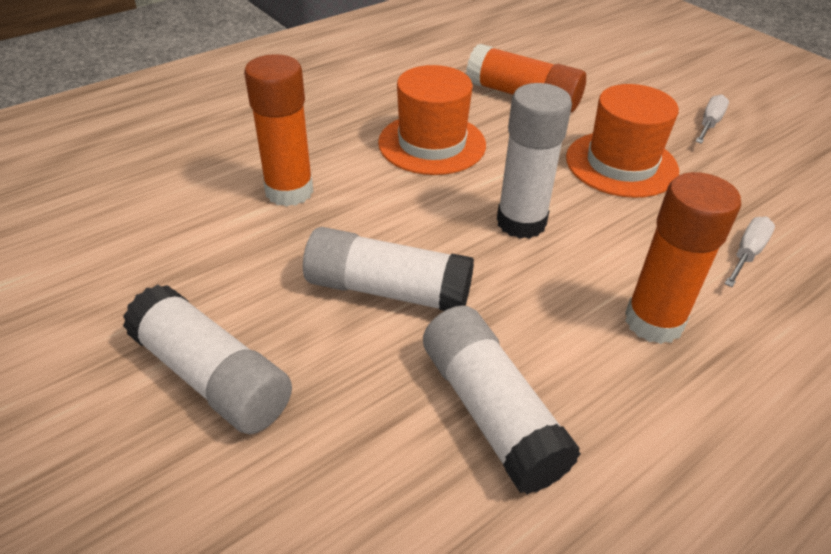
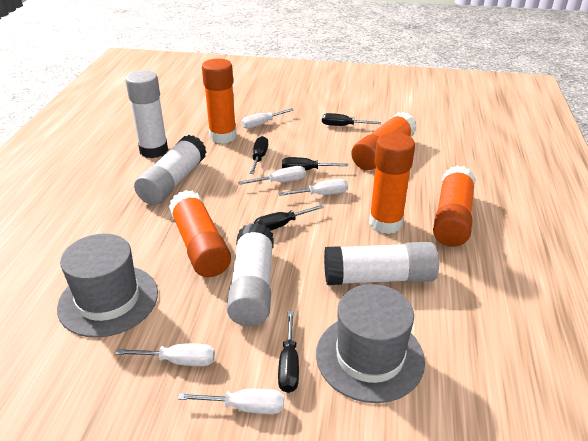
black screwdriver: 0 -> 5
grey hat: 0 -> 2
orange glue stick: 3 -> 5
orange hat: 2 -> 0
white screwdriver: 2 -> 5

